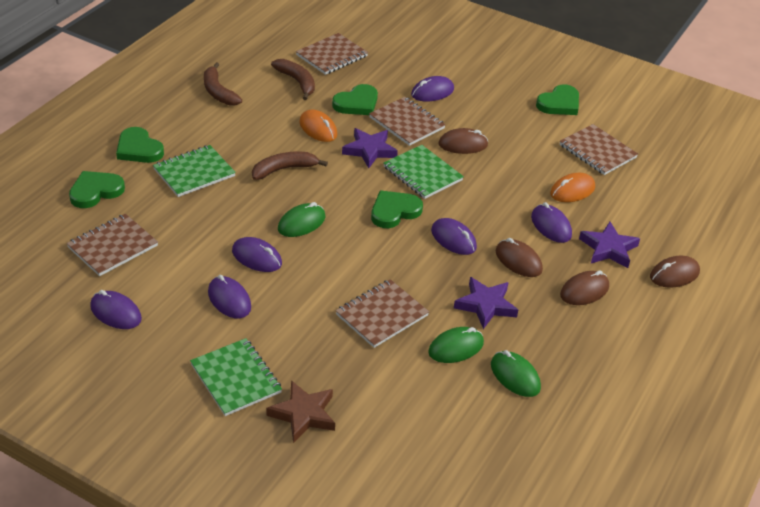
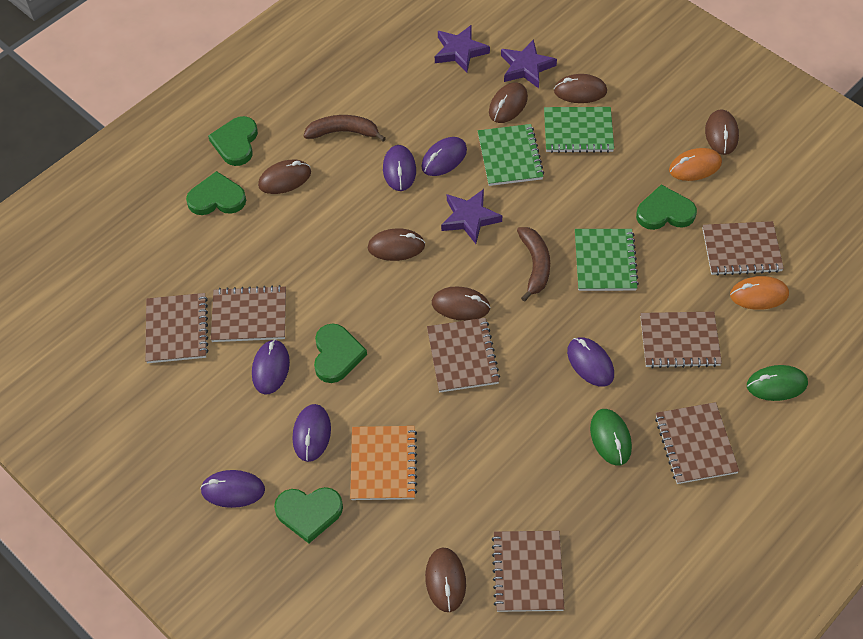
brown banana: 3 -> 2
brown mouse: 4 -> 7
brown notebook: 5 -> 7
brown star: 1 -> 0
green mouse: 3 -> 2
orange notebook: 0 -> 1

